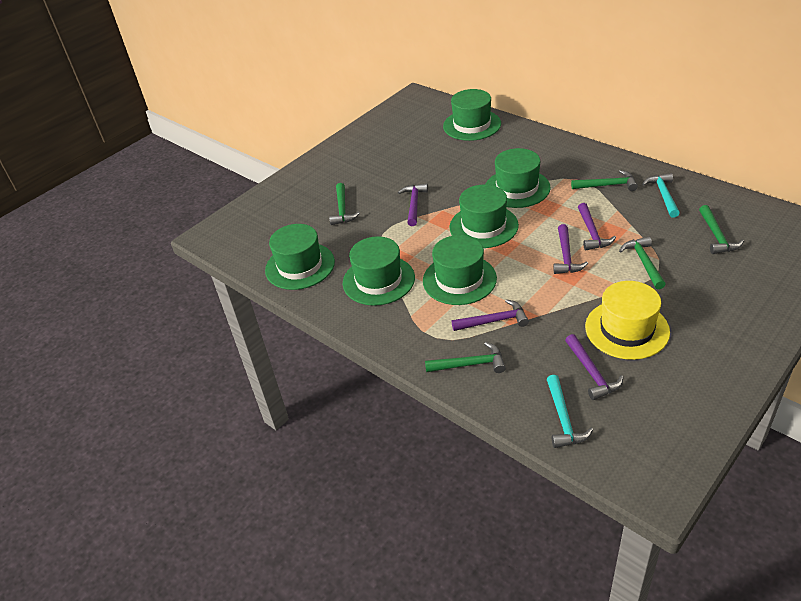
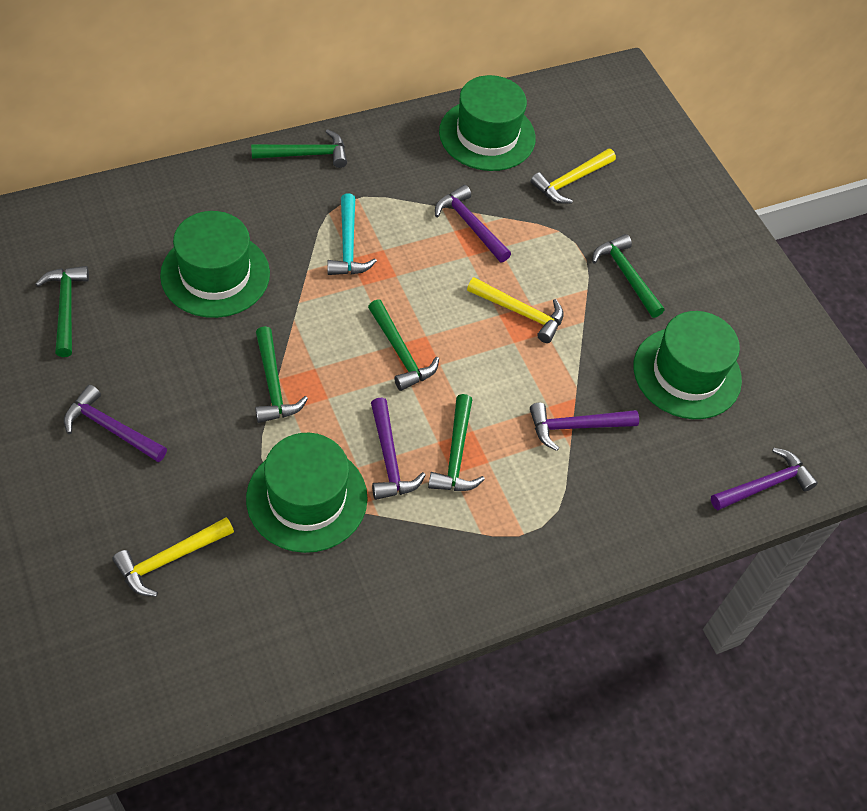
green hammer: 5 -> 6
green hat: 6 -> 4
turquoise hammer: 2 -> 1
yellow hammer: 0 -> 3
yellow hat: 1 -> 0

